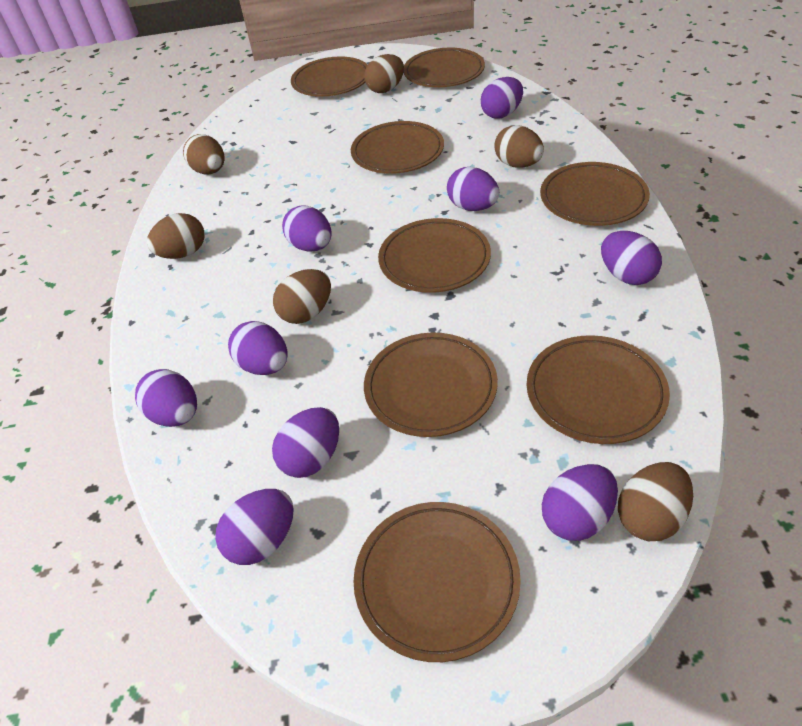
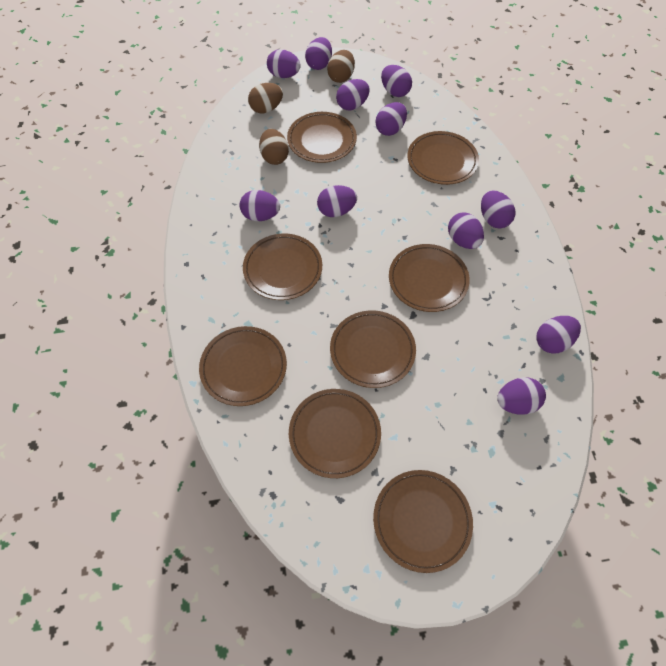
brown egg: 6 -> 3
purple egg: 9 -> 11

